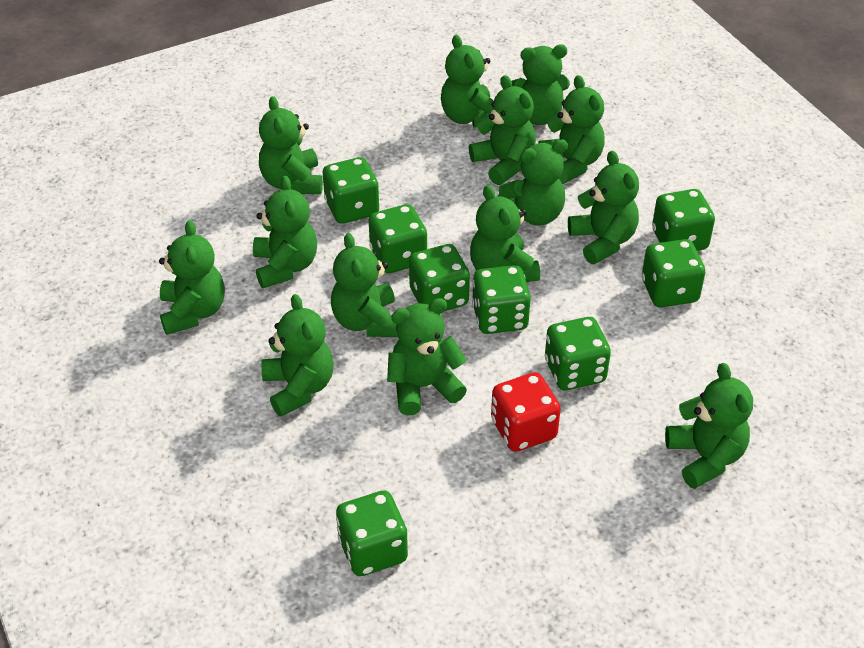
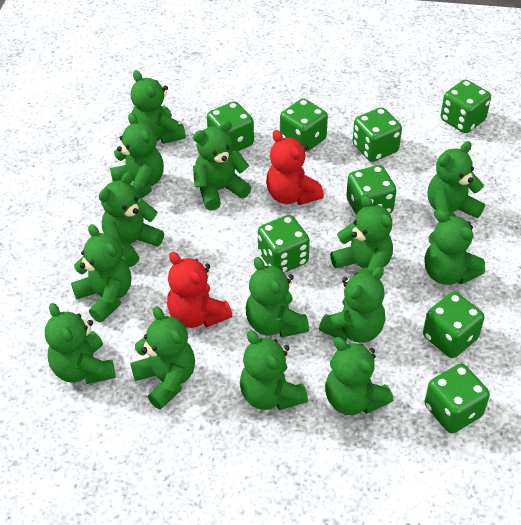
red dice: 1 -> 0
red teddy bear: 0 -> 2

